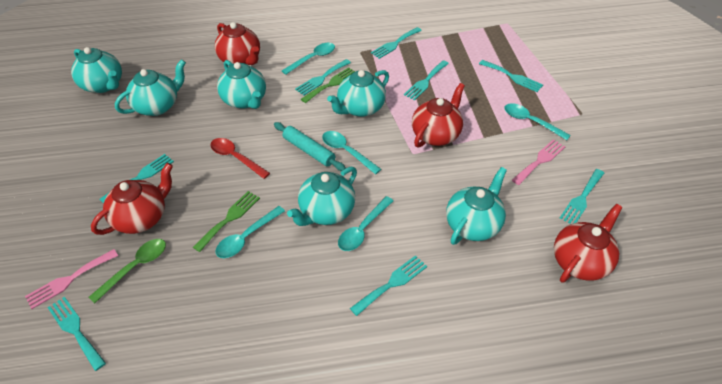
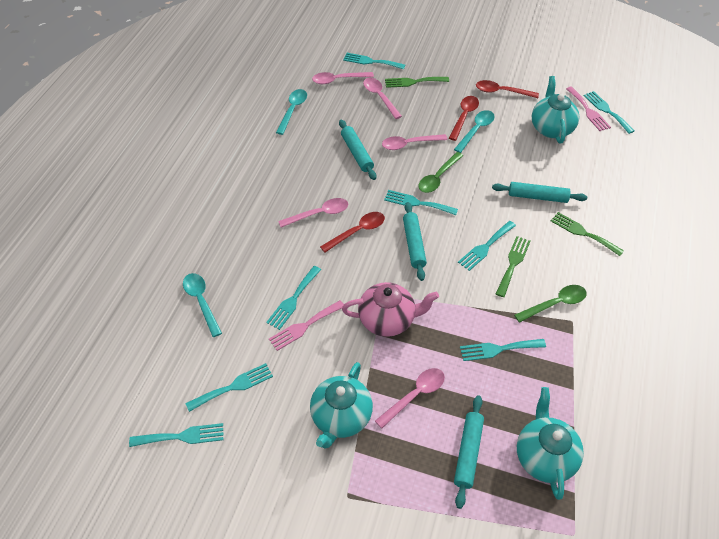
green fork: 2 -> 3
green spoon: 1 -> 2
pink spoon: 0 -> 5
pink teapot: 0 -> 1
red spoon: 1 -> 3
red teapot: 4 -> 0
turquoise rolling pin: 1 -> 4
turquoise spoon: 5 -> 3
turquoise teapot: 6 -> 3

